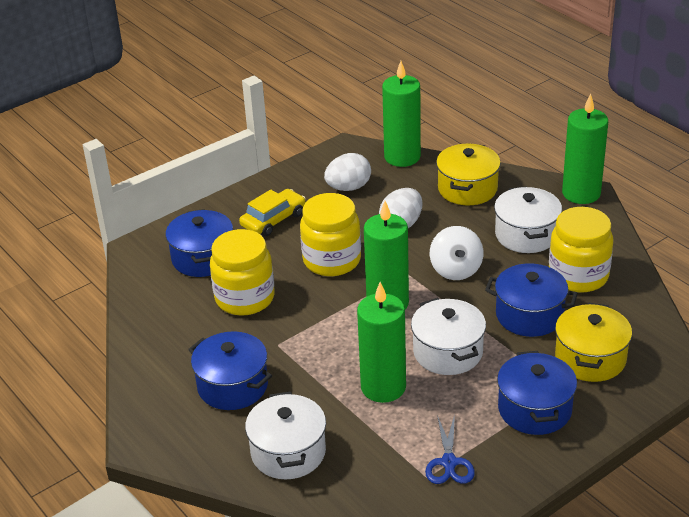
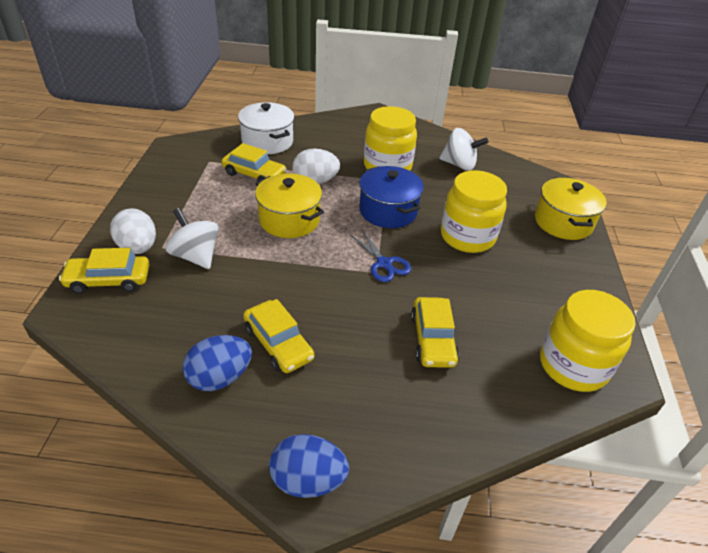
blue egg: 0 -> 2
blue pot: 4 -> 1
green candle: 4 -> 0
white pot: 3 -> 1
white spinning top: 1 -> 2
yellow car: 1 -> 4

